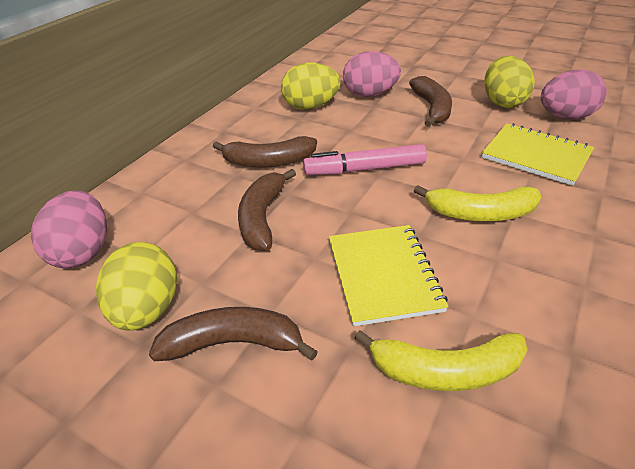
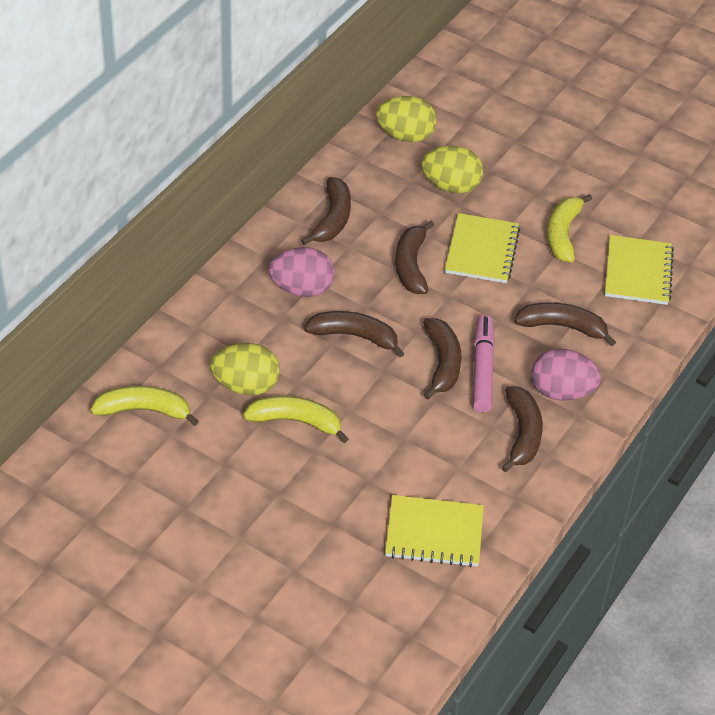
brown banana: 4 -> 6
pink egg: 3 -> 2
yellow banana: 2 -> 3
yellow notebook: 2 -> 3

